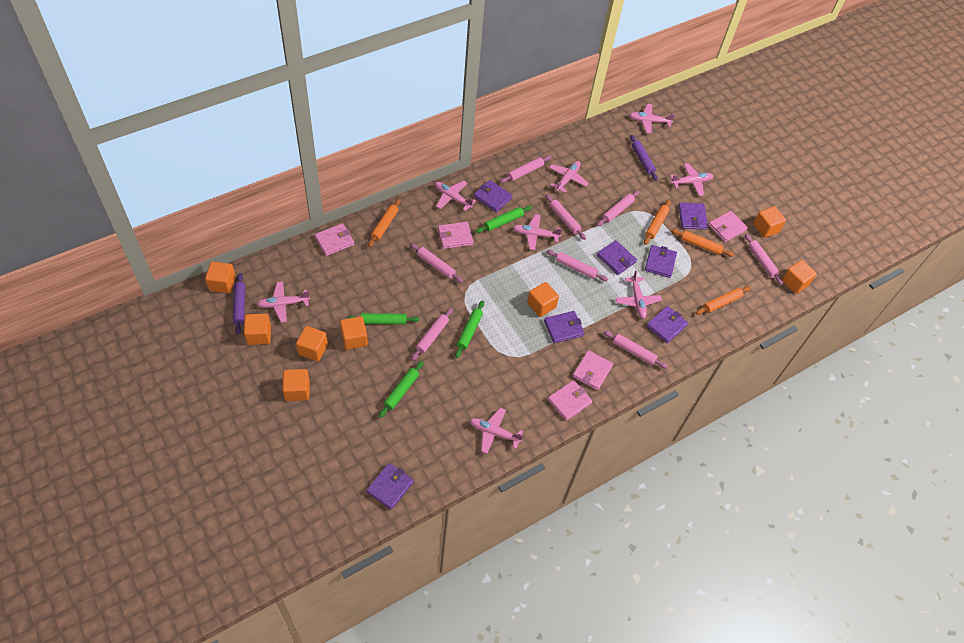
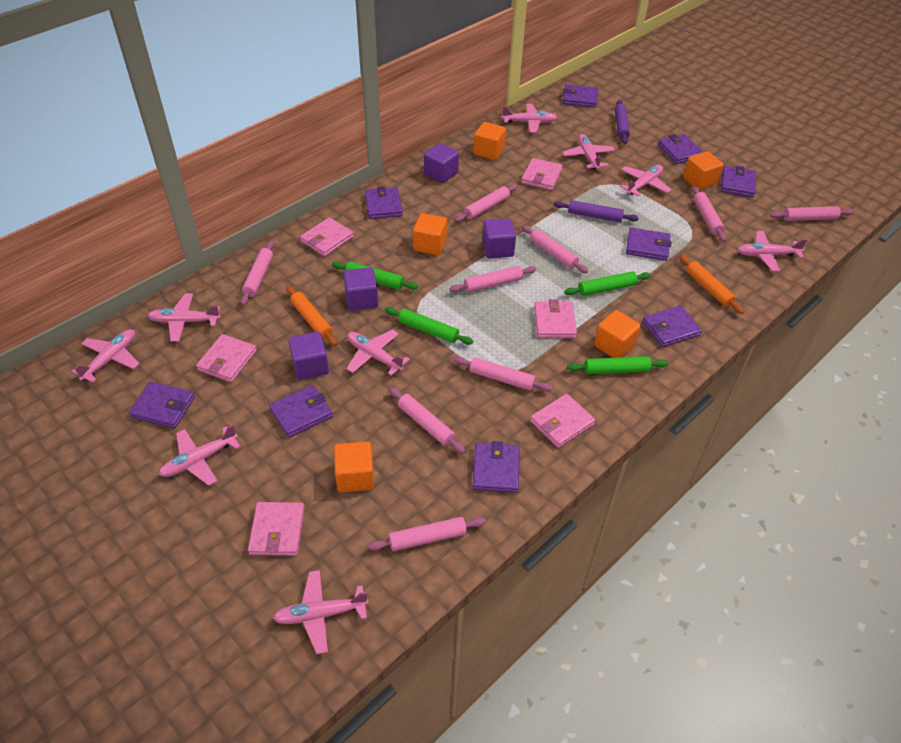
orange cube: 8 -> 5
orange rolling pin: 4 -> 2
pink plane: 8 -> 9
pink rolling pin: 8 -> 9
pink wallet: 5 -> 6
purple cube: 0 -> 4
purple wallet: 7 -> 9

